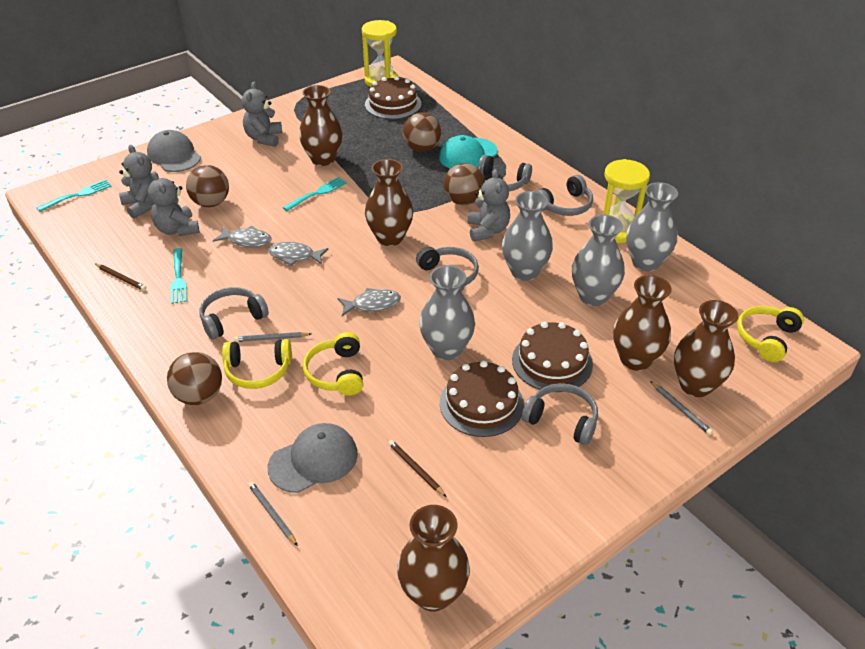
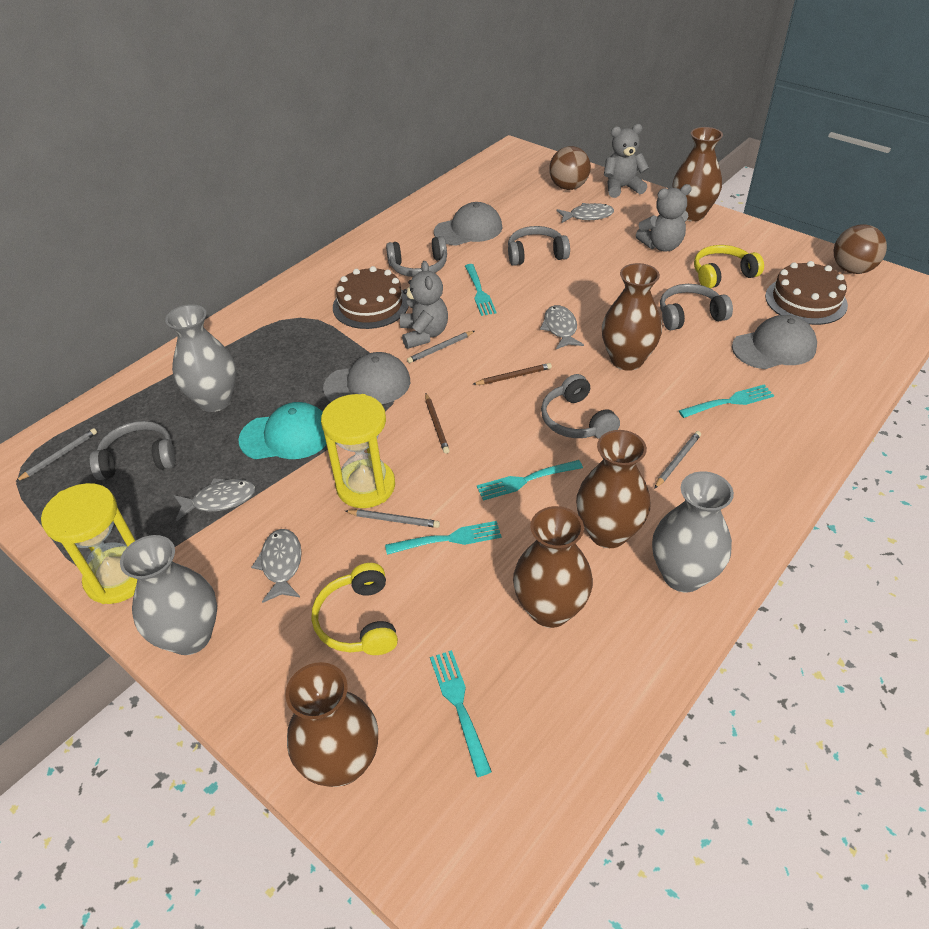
brown ball: 4 -> 2
brown cake: 3 -> 2
grey cap: 2 -> 3
grey fish: 3 -> 4
grey pencil: 3 -> 4
grey teddy bear: 4 -> 3
grey vase: 4 -> 3
turquoise fork: 3 -> 5
yellow headphones: 3 -> 2

